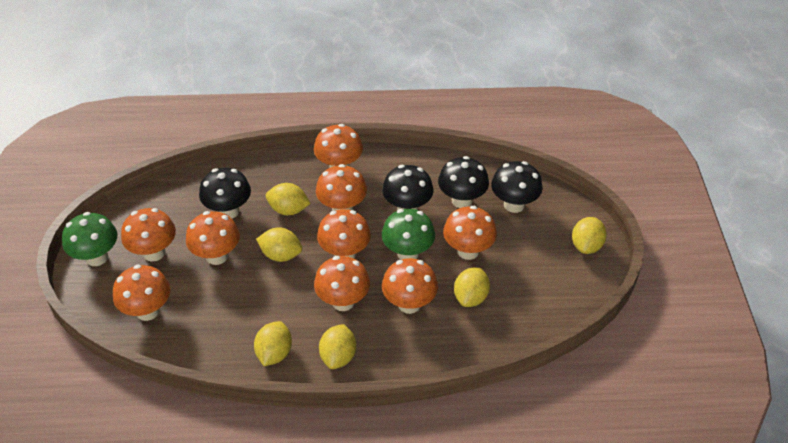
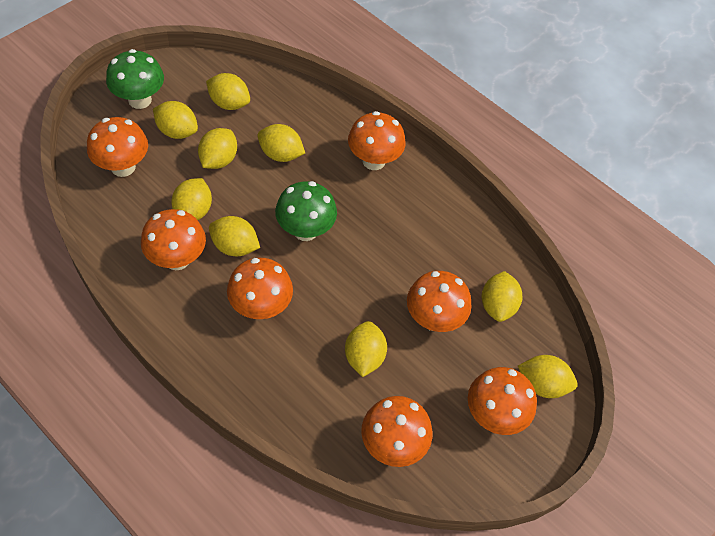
black mushroom: 4 -> 0
orange mushroom: 9 -> 7
yellow lemon: 6 -> 9

